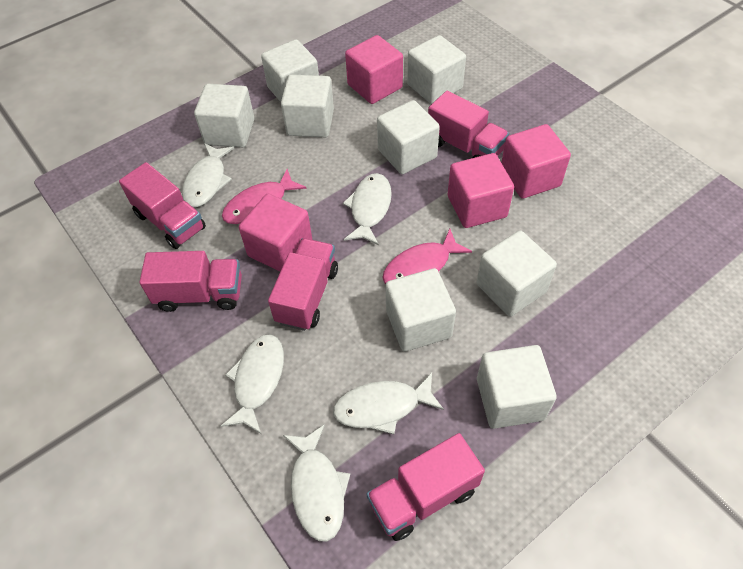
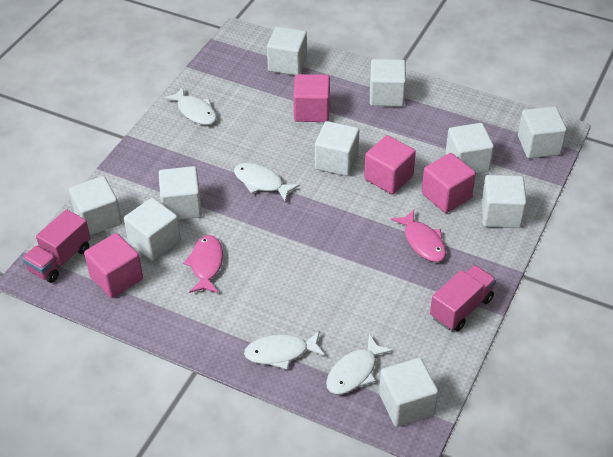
pink truck: 5 -> 2
white cube: 8 -> 10
white fish: 5 -> 4

